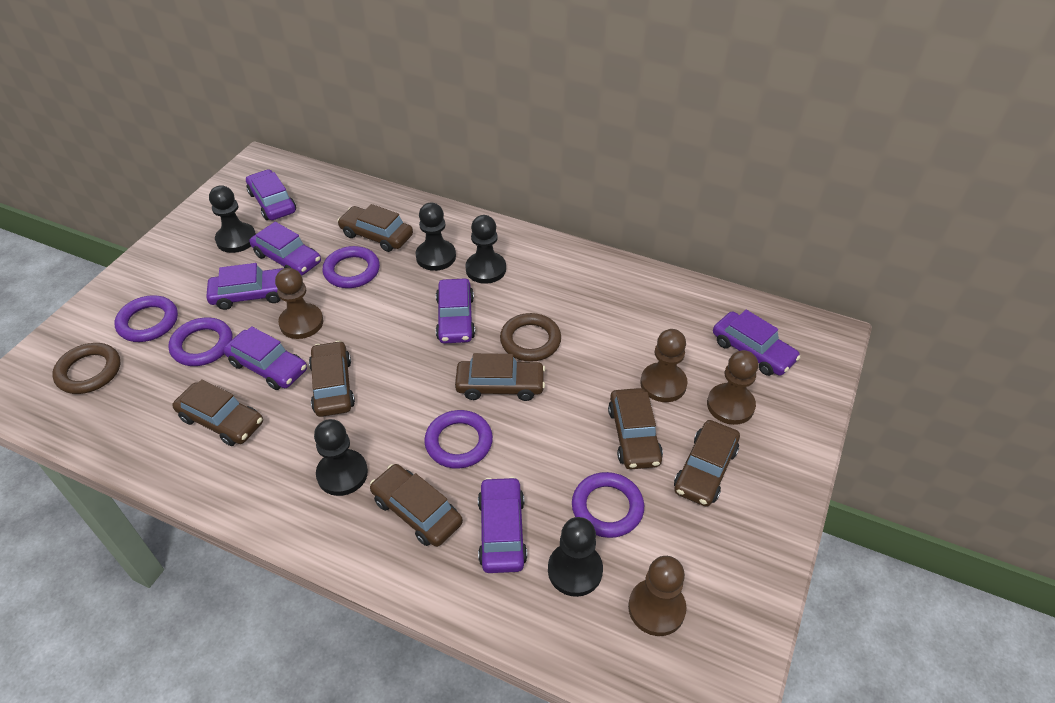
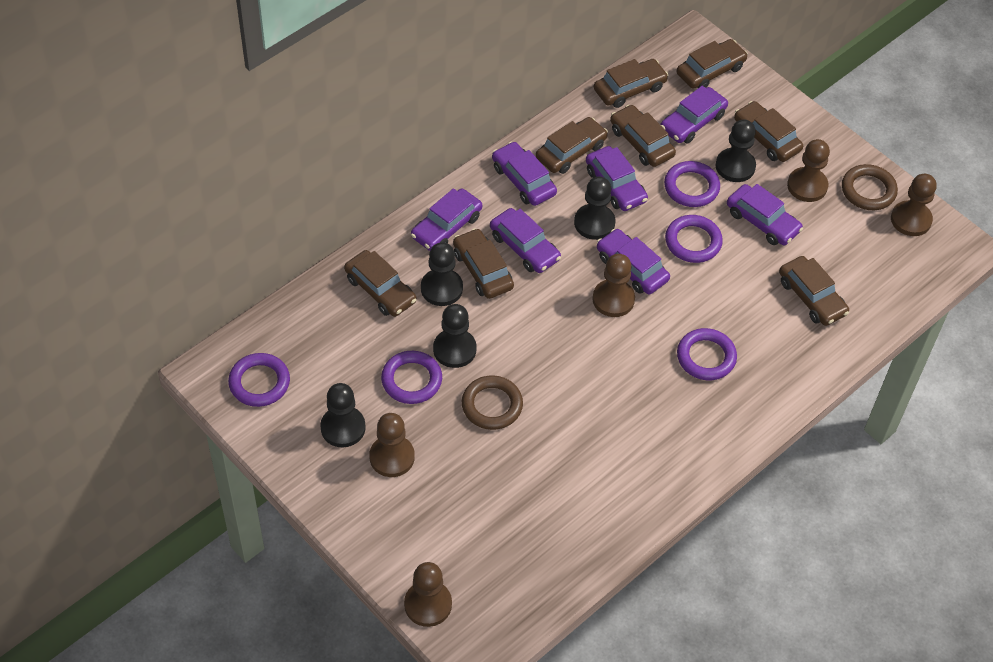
brown car: 7 -> 8
brown pawn: 4 -> 5

